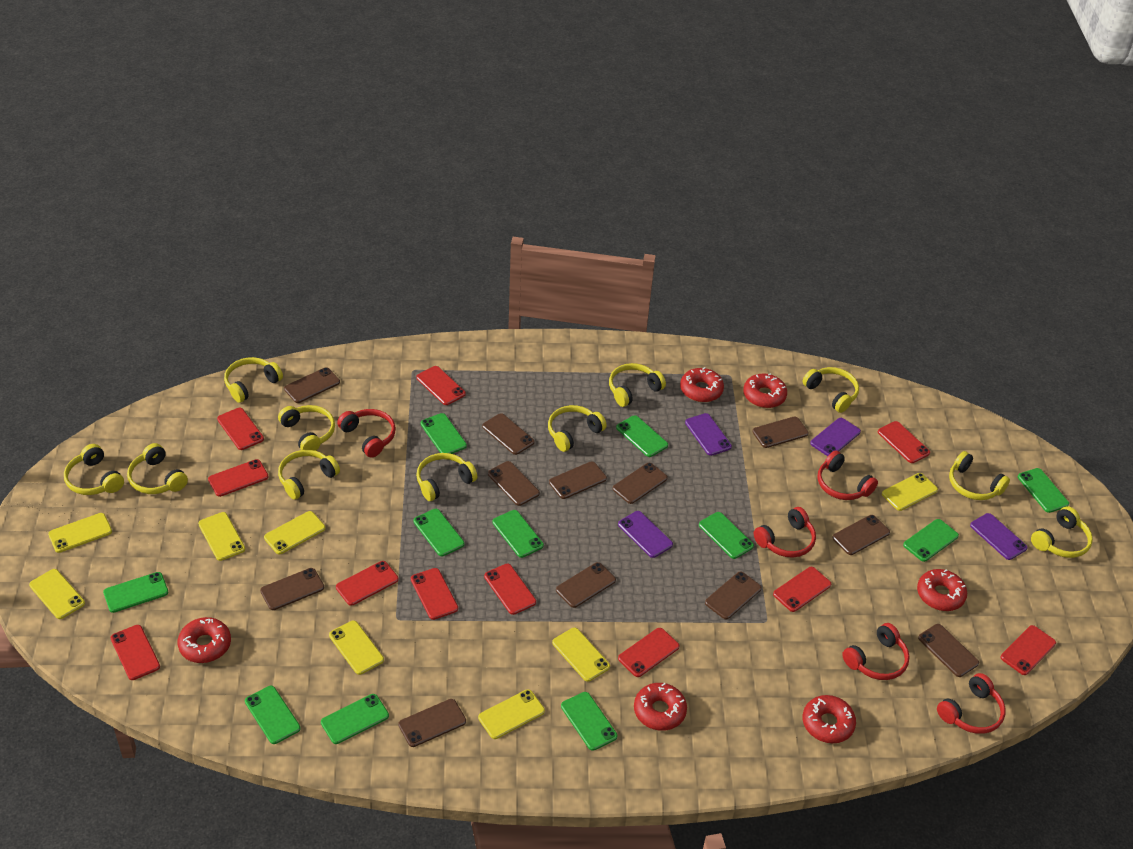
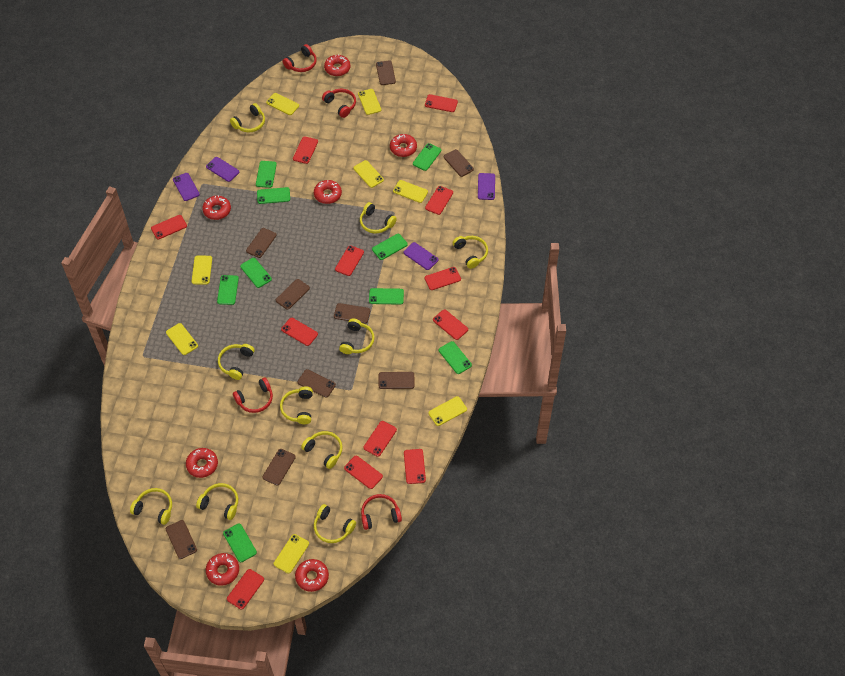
brown phone: 12 -> 9
green phone: 11 -> 9
red donut: 6 -> 7
red headphones: 5 -> 4
red phone: 11 -> 12
yellow headphones: 11 -> 10

